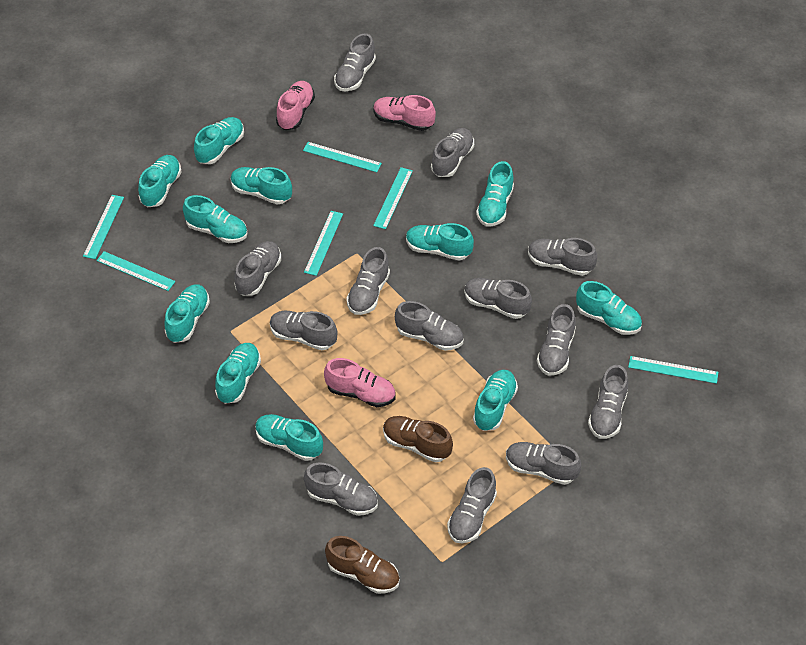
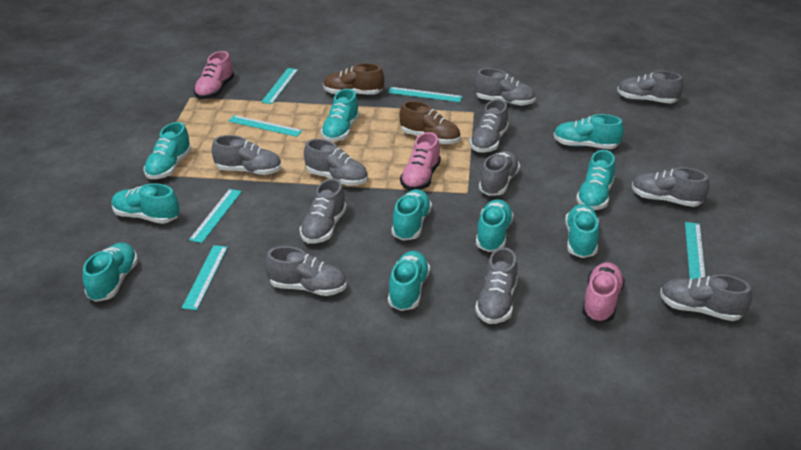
grey shoe: 13 -> 11
turquoise shoe: 11 -> 10

